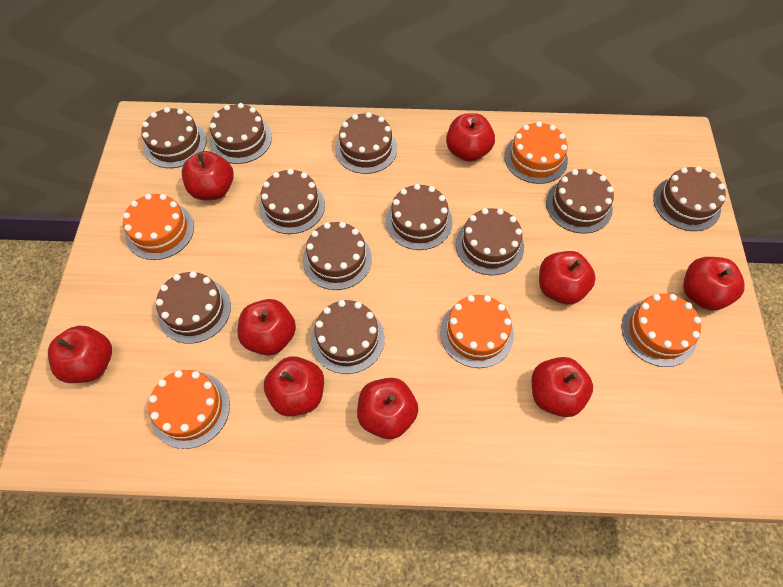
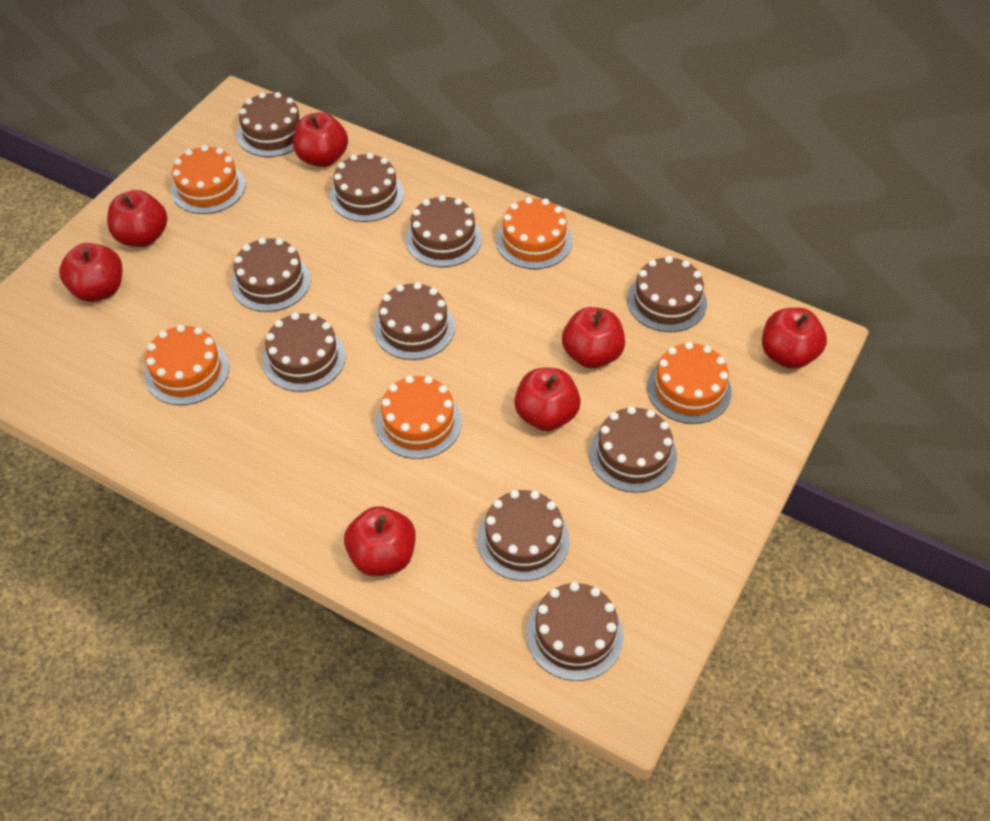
brown cake: 11 -> 10
red apple: 9 -> 7

